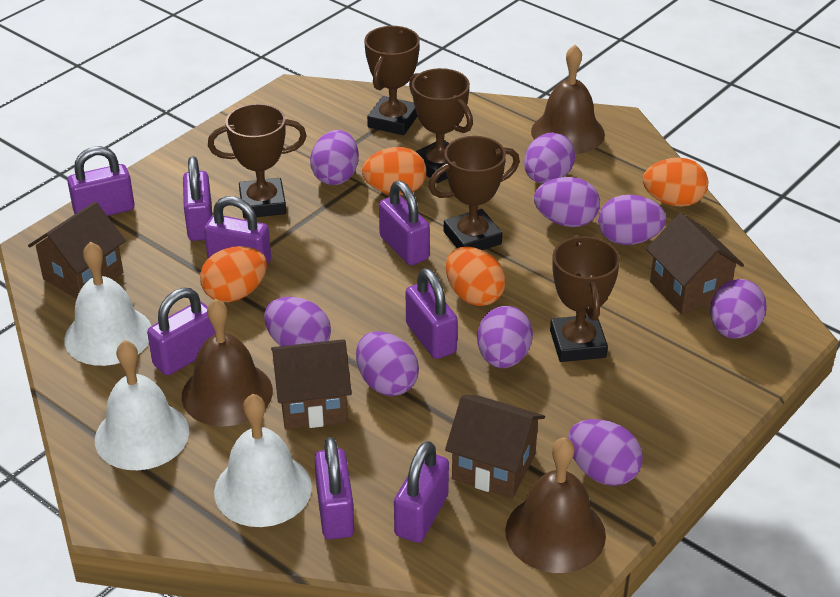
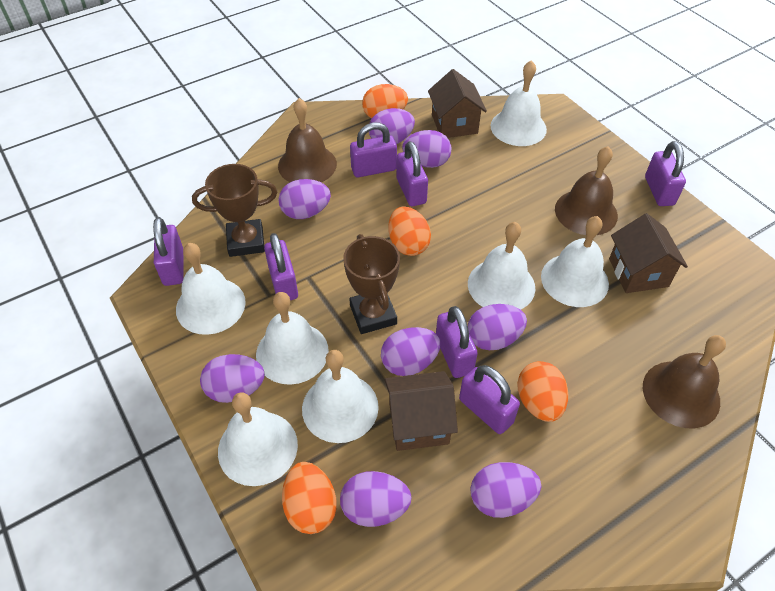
brown house: 4 -> 3
brown trophy: 5 -> 2
purple egg: 9 -> 8
purple padlock: 8 -> 7
white bell: 3 -> 7

